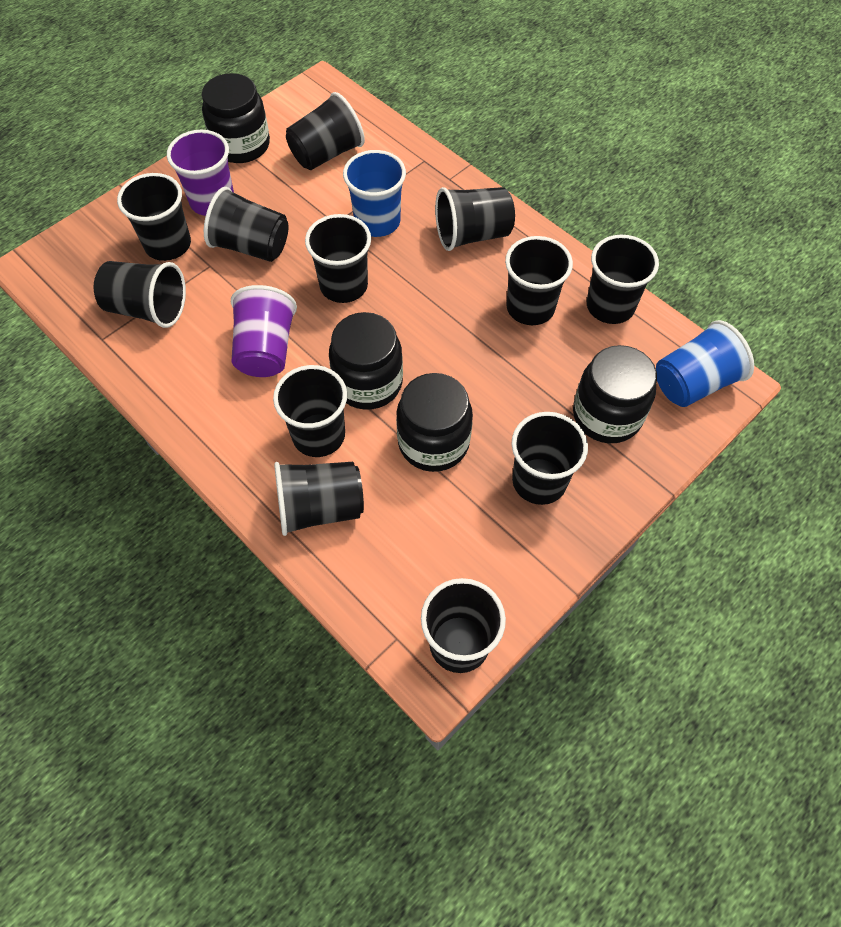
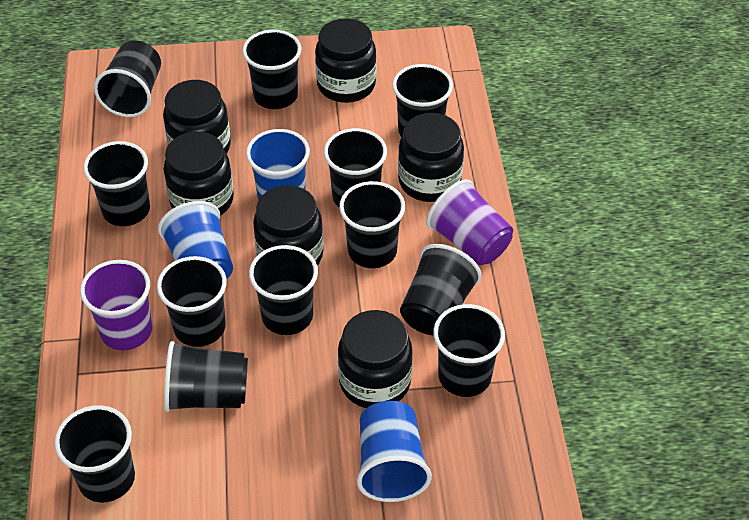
black jar: 4 -> 6
blue cup: 2 -> 3

